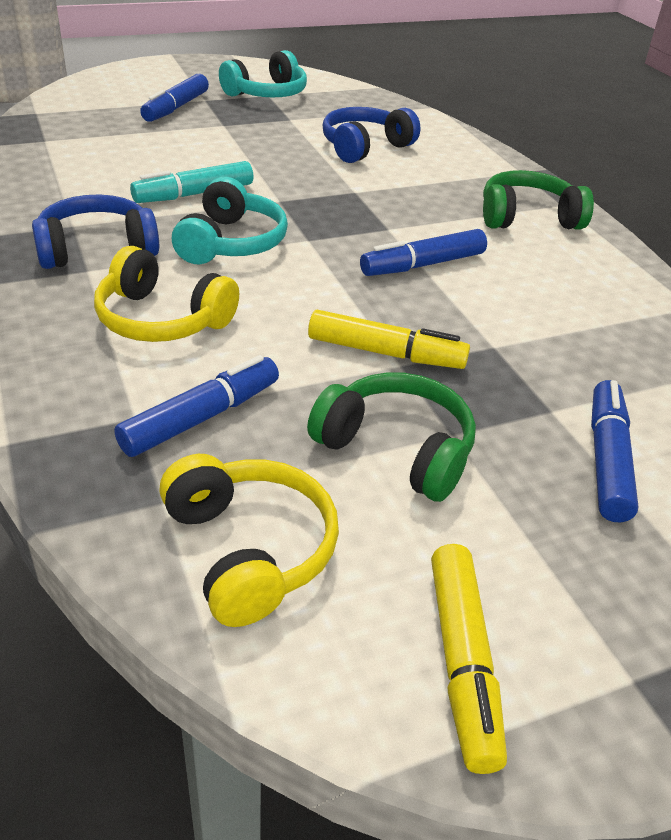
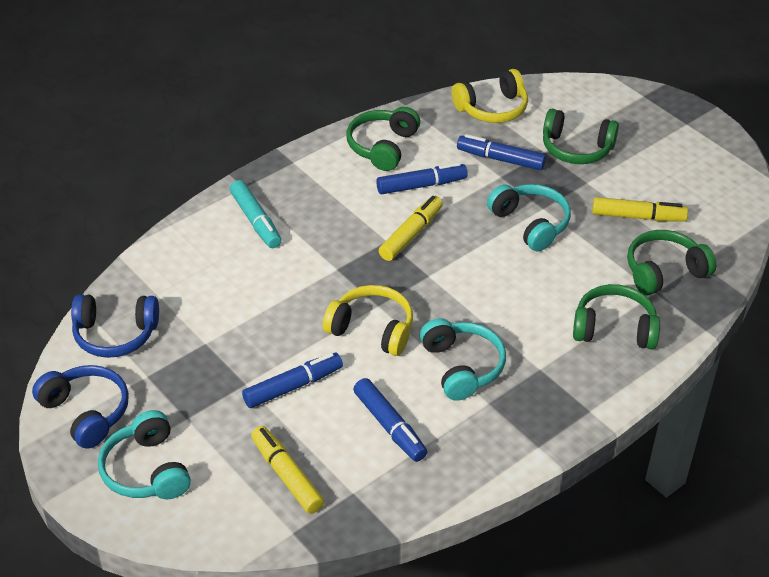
green headphones: 2 -> 4
turquoise headphones: 2 -> 3
yellow marker: 2 -> 3

